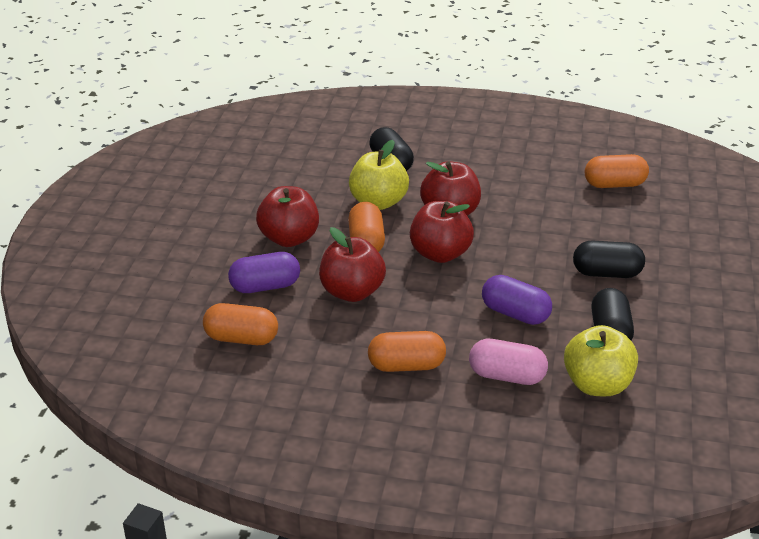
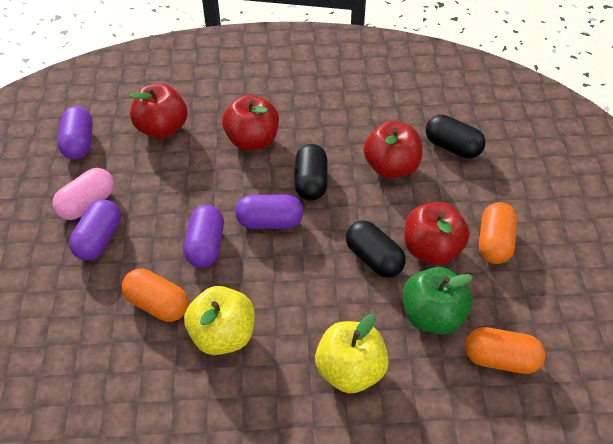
green apple: 0 -> 1
orange capsule: 4 -> 3
purple capsule: 2 -> 4

